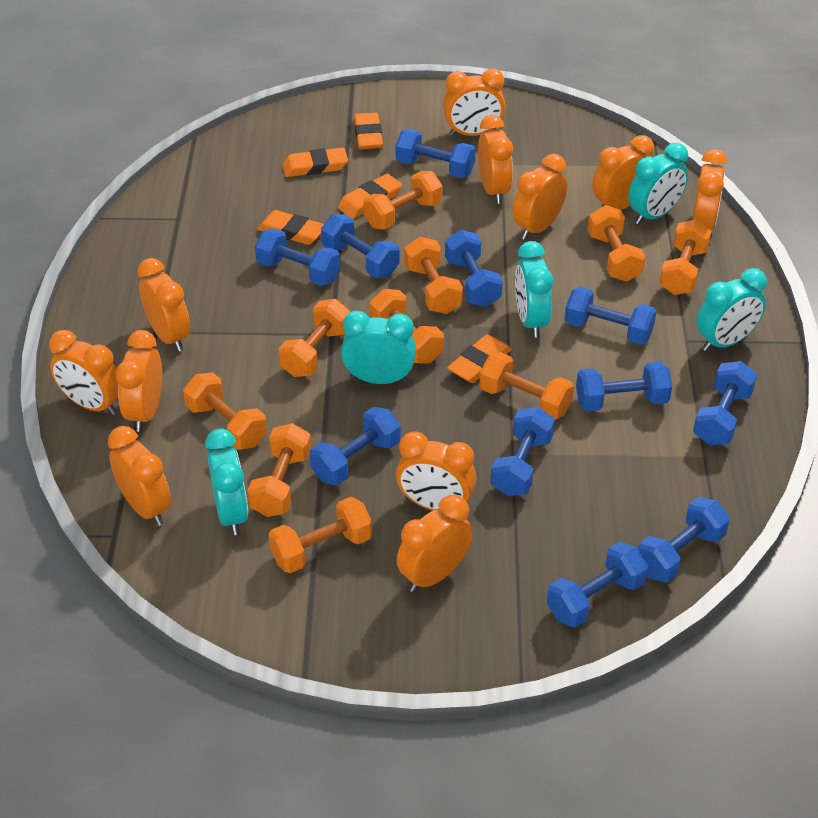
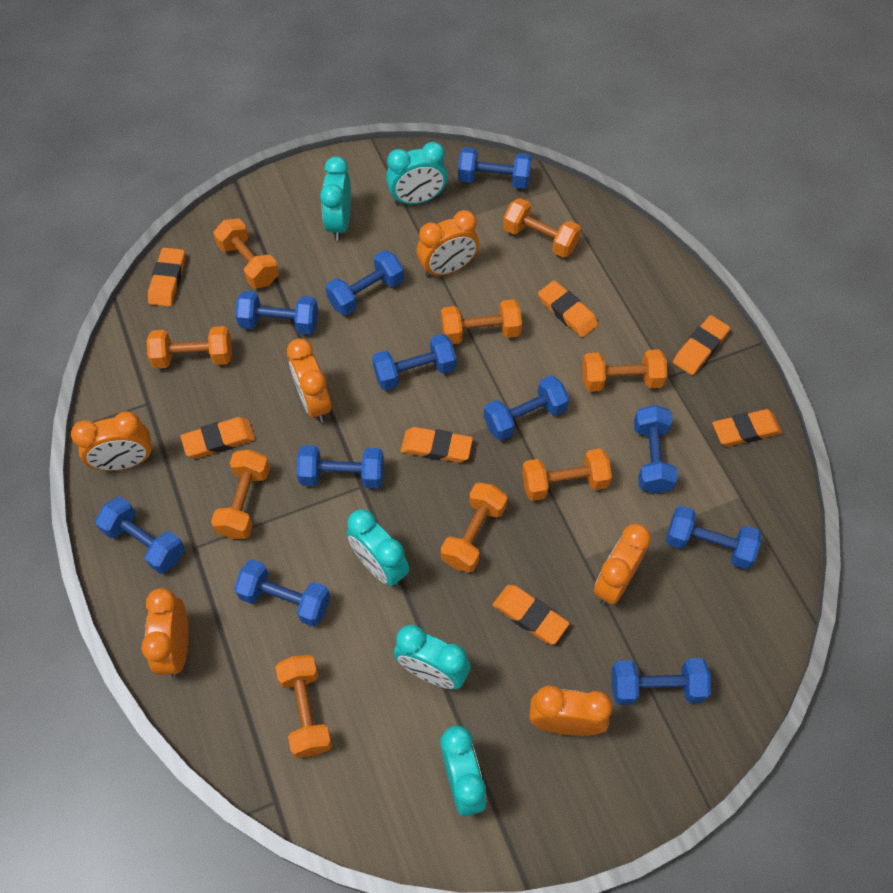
orange clock: 11 -> 6
orange dumbbell: 10 -> 9
orange eraser: 5 -> 7

